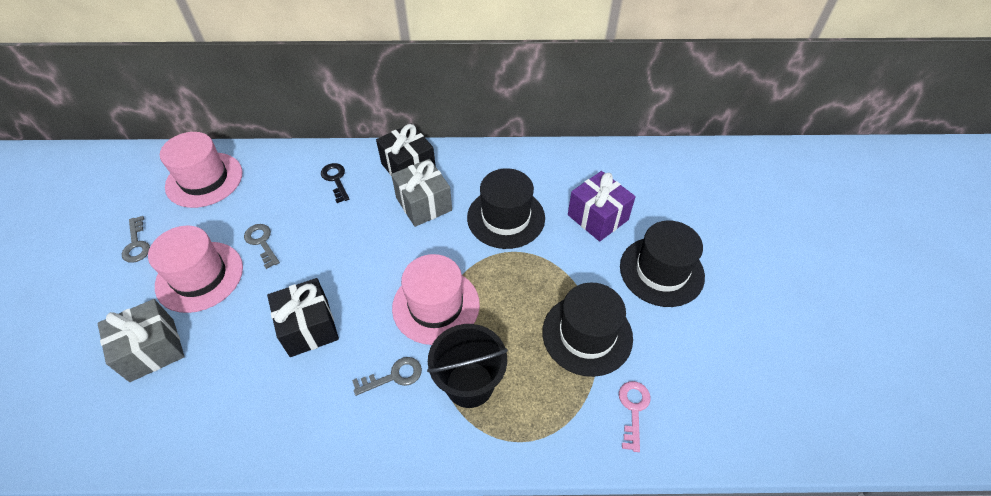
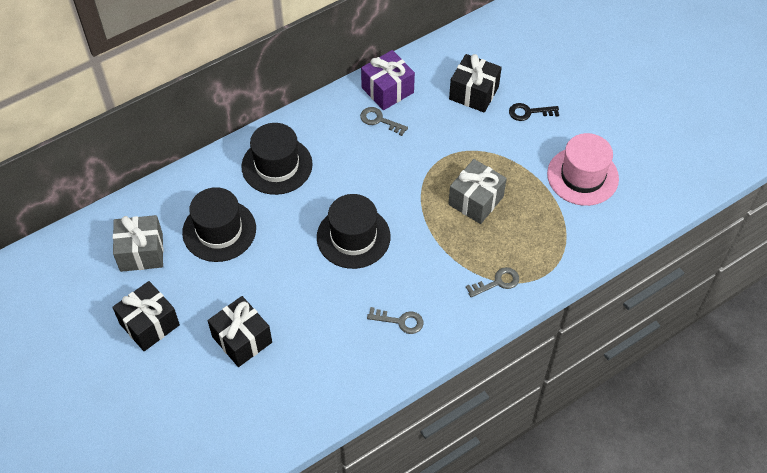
black bucket: 1 -> 0
black gift: 2 -> 3
pink hat: 3 -> 1
pink key: 1 -> 0

